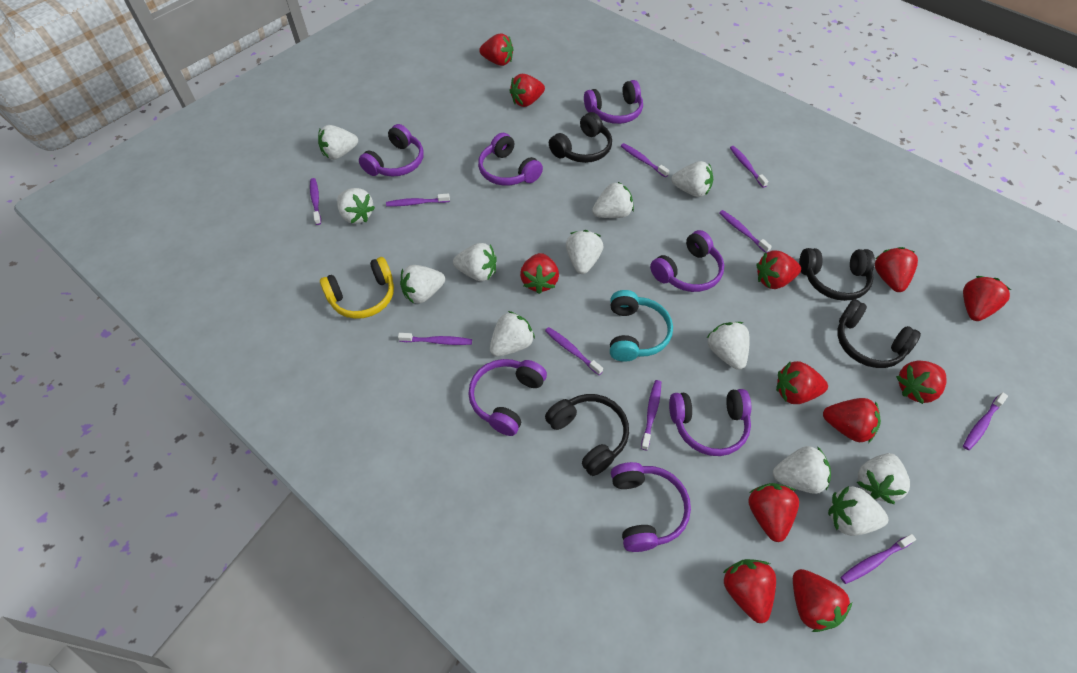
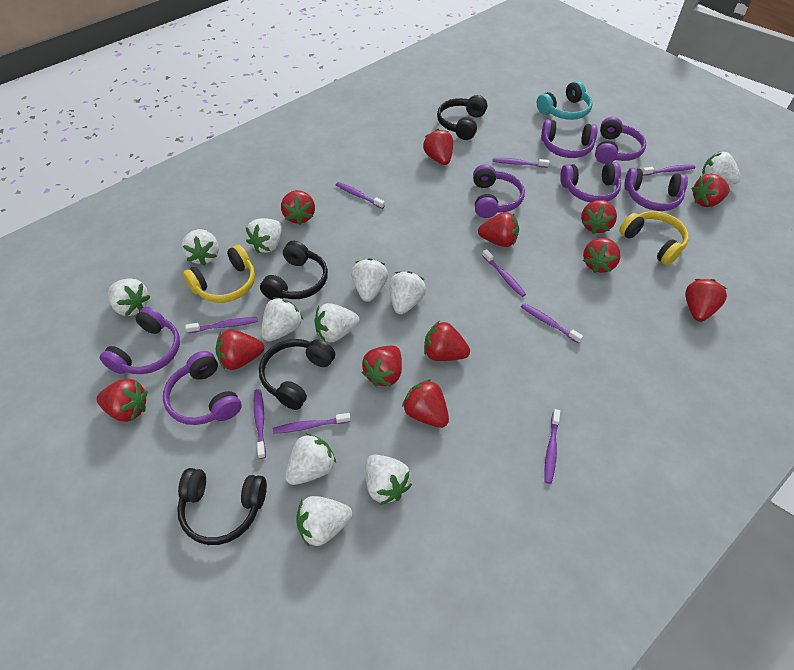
purple toothbrush: 10 -> 9
white strawberry: 12 -> 11
yellow headphones: 1 -> 2

